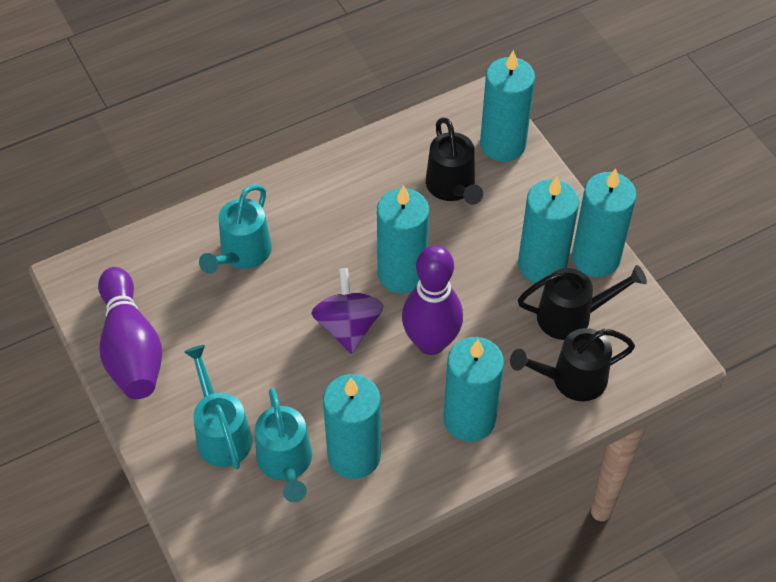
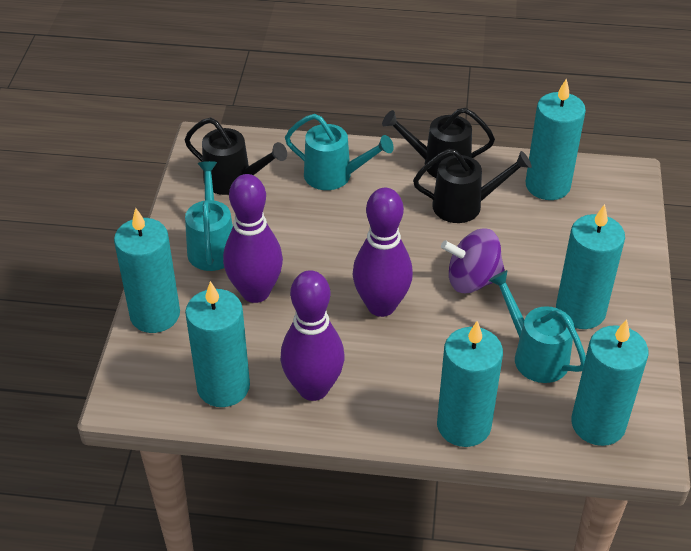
purple bowling pin: 2 -> 3

